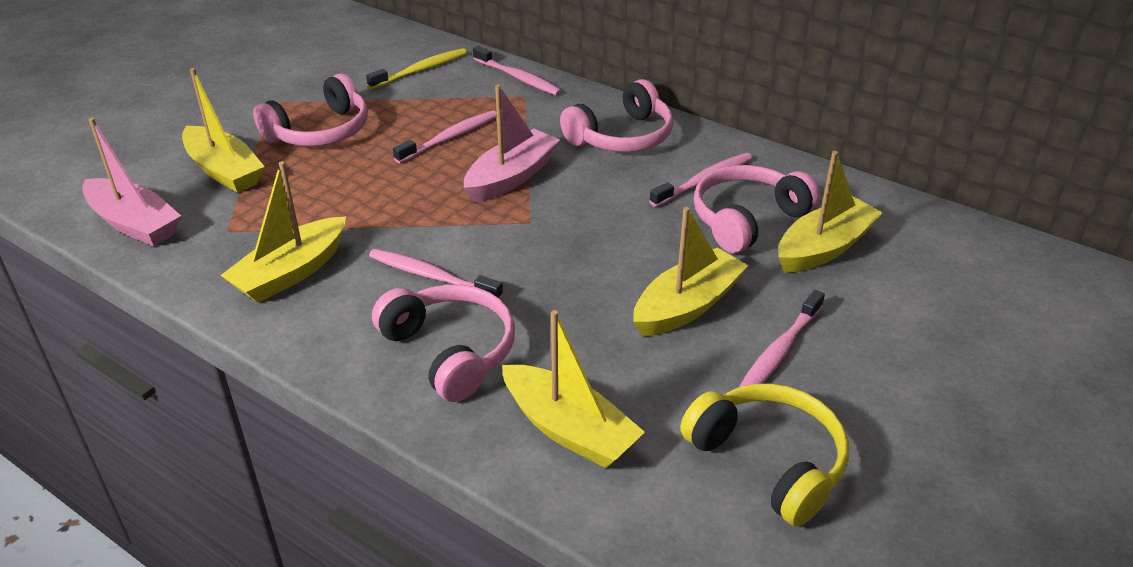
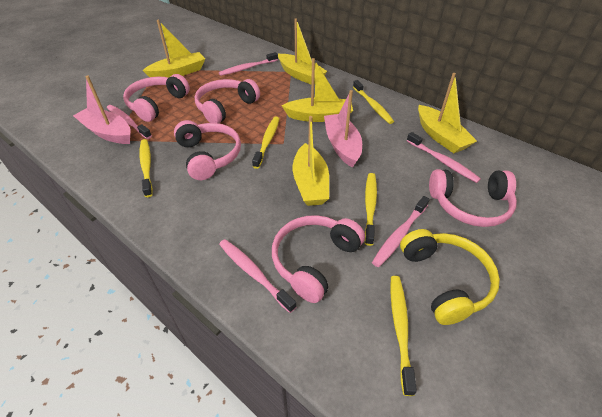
pink headphones: 4 -> 5
yellow toothbrush: 1 -> 5

